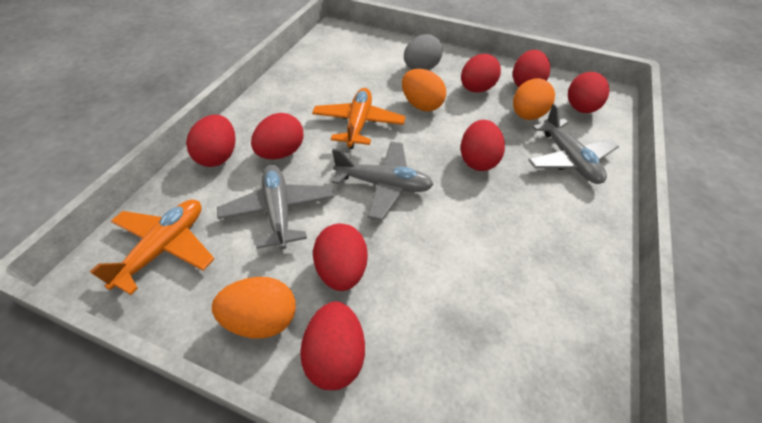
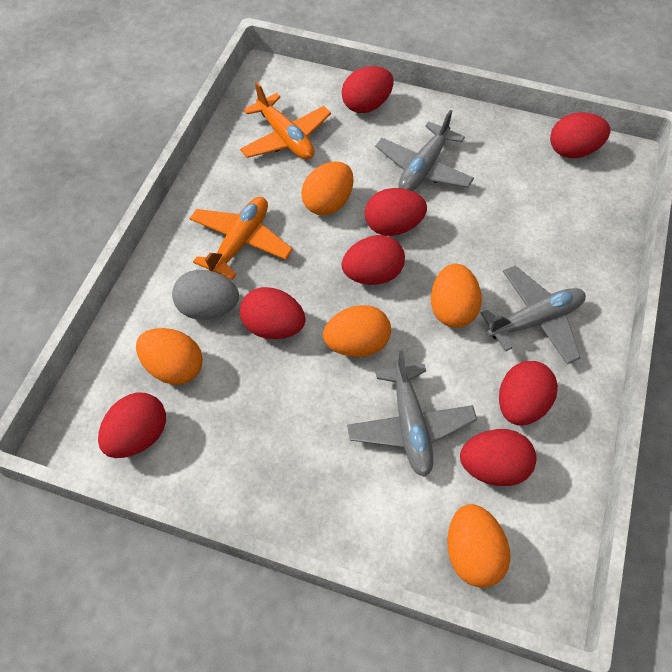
orange egg: 3 -> 5

